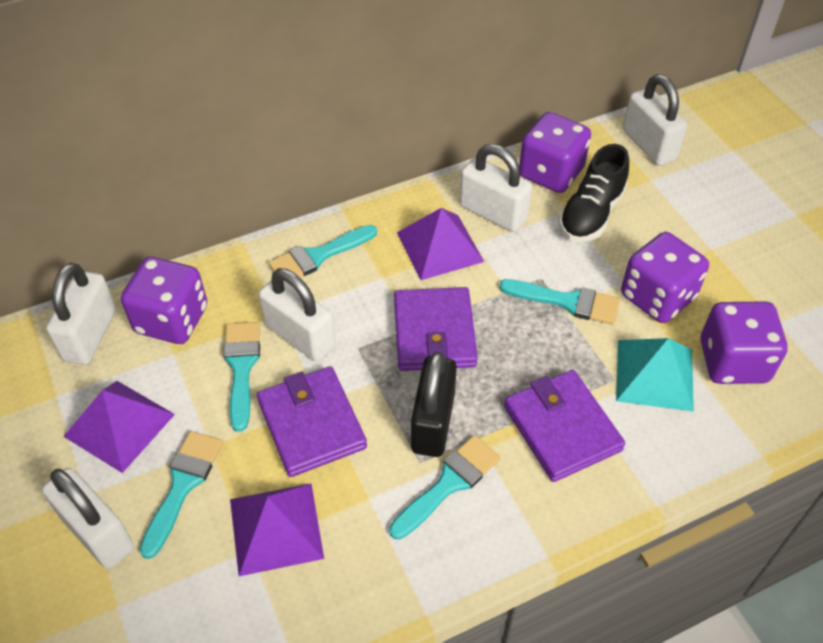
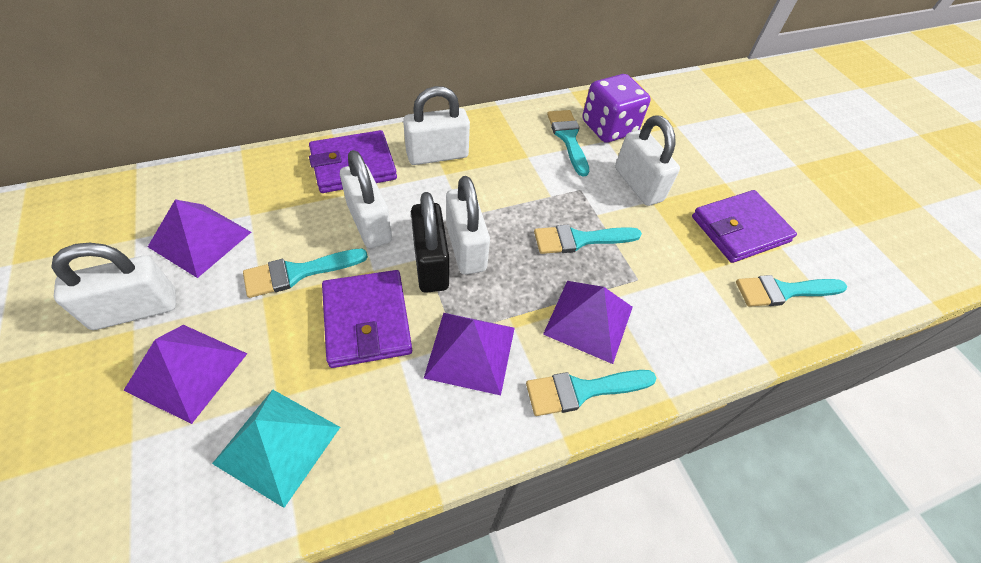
black shoe: 1 -> 0
purple dice: 4 -> 1
purple pyramid: 3 -> 4

